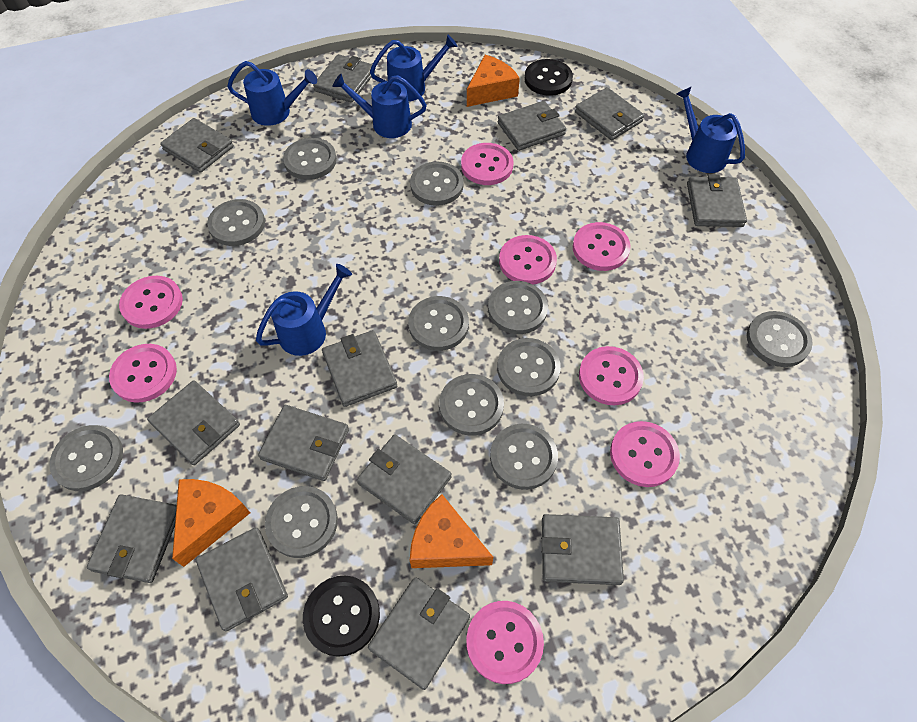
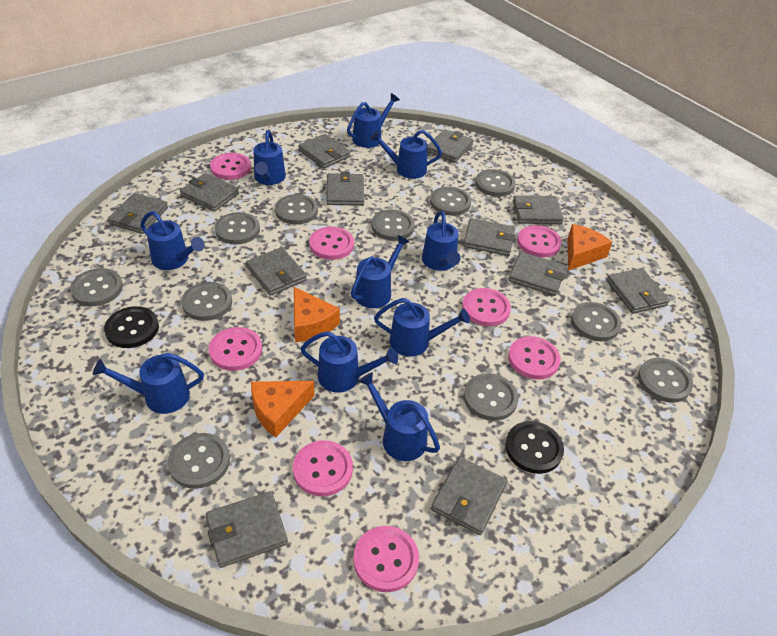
blue watering can: 5 -> 10
grey wallet: 13 -> 12

